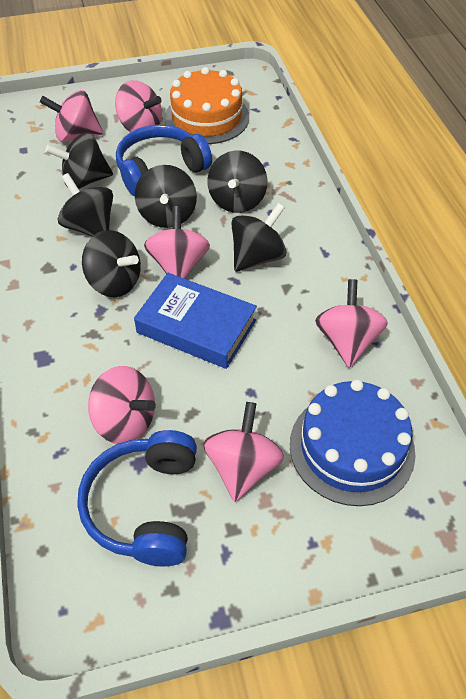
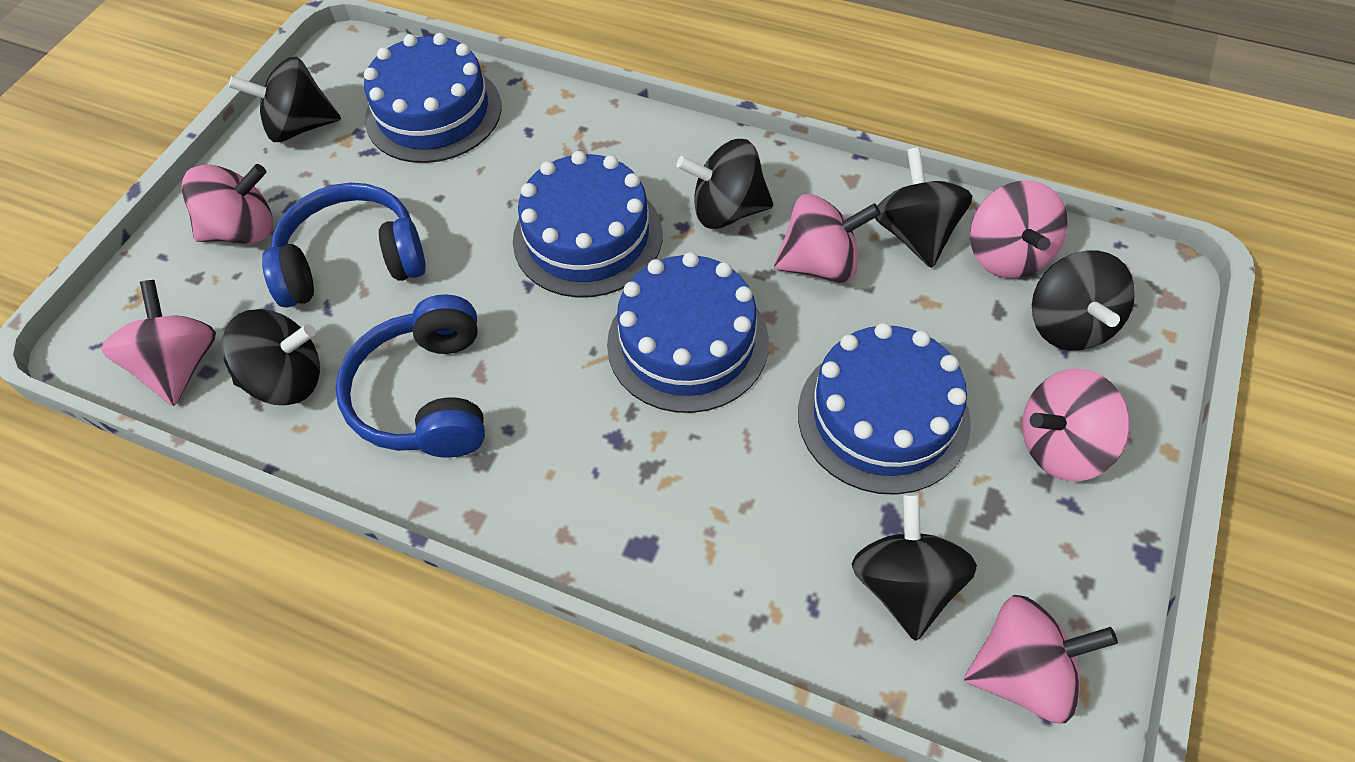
blue book: 1 -> 0
blue cake: 1 -> 4
orange cake: 1 -> 0

